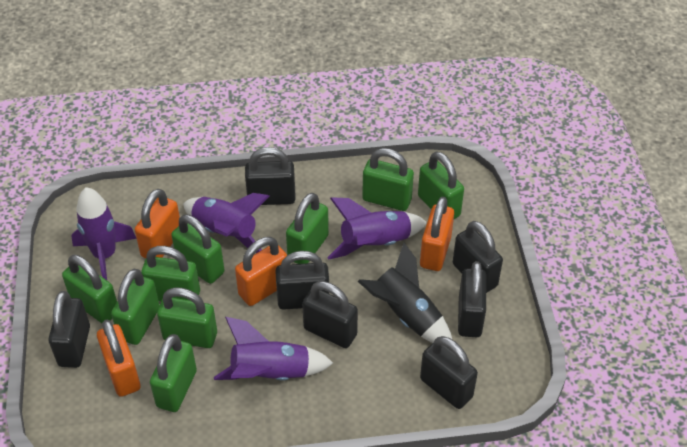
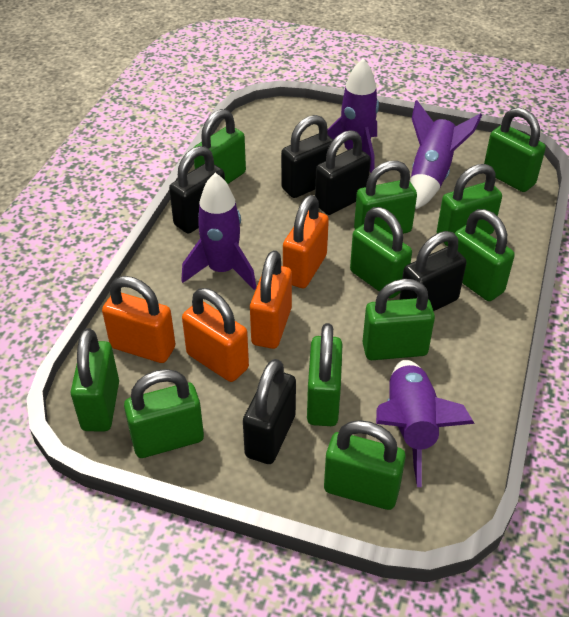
black padlock: 7 -> 5
black rocket: 1 -> 0
green padlock: 9 -> 11

